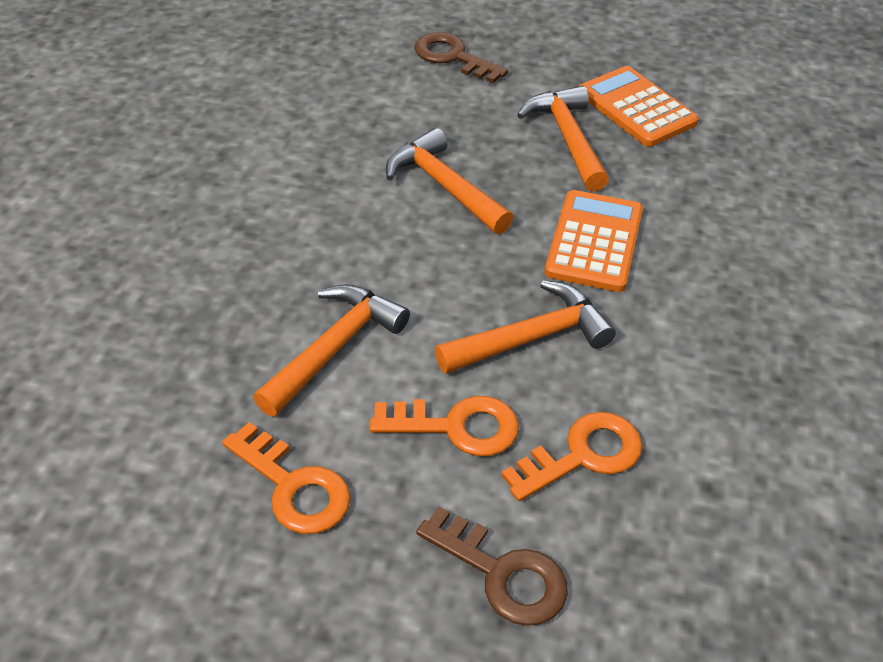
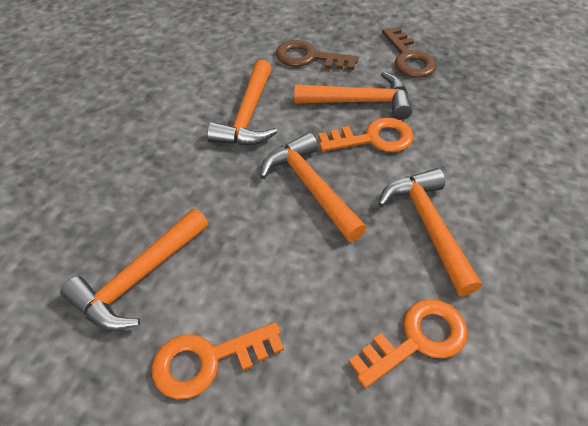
orange calculator: 2 -> 0
orange hammer: 4 -> 5

